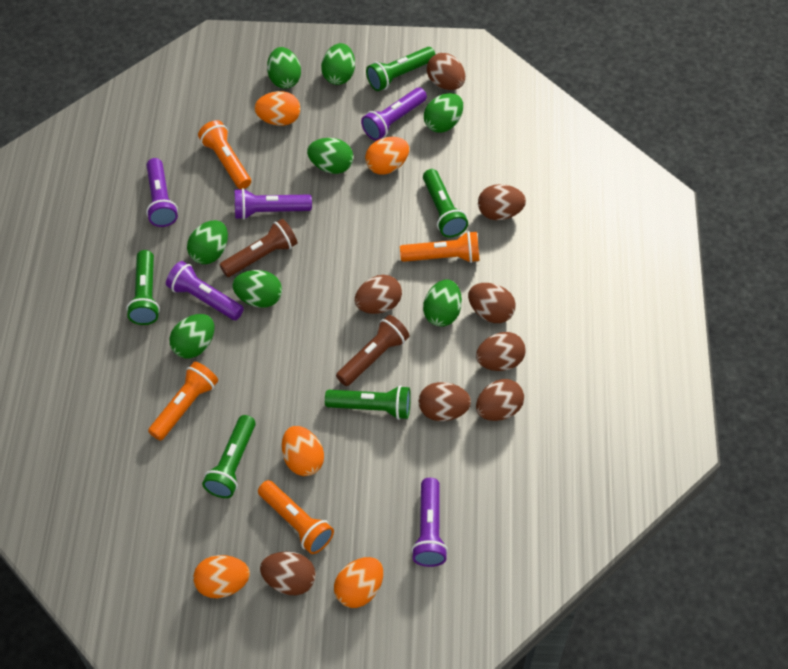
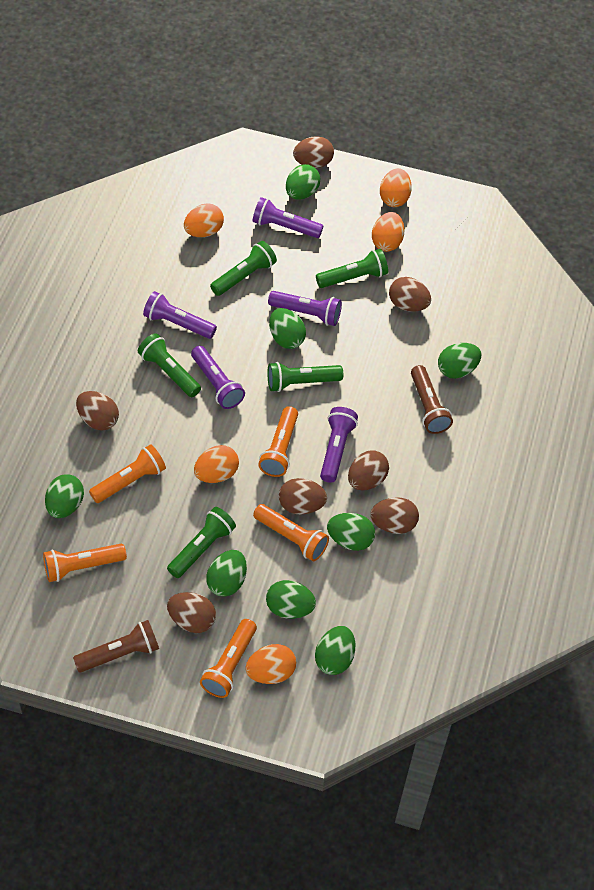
brown egg: 8 -> 7
orange flashlight: 4 -> 5

